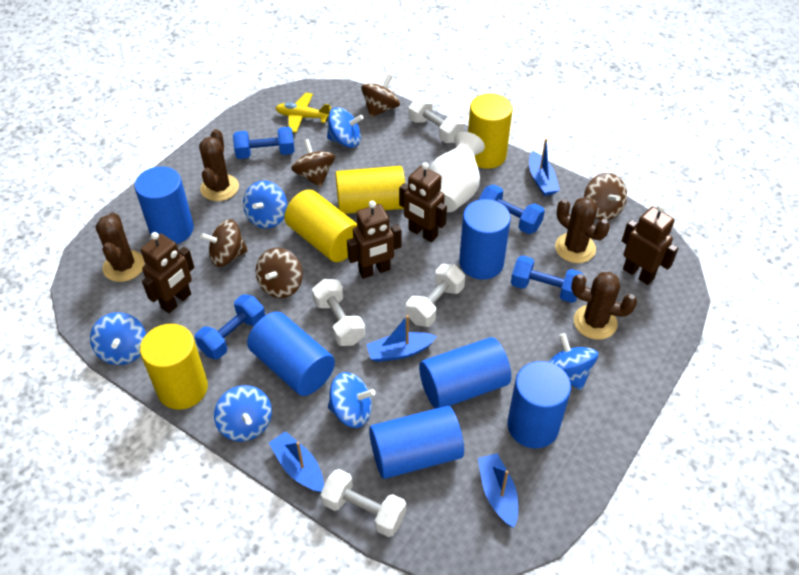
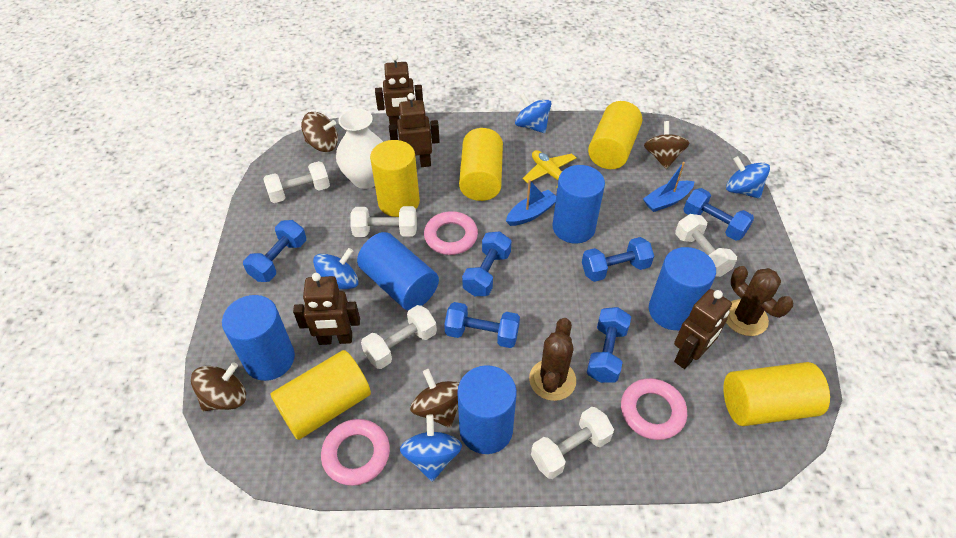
blue boat: 4 -> 2
blue cylinder: 6 -> 5
blue dumbbell: 4 -> 6
blue spinning top: 6 -> 4
brown cactus: 4 -> 2
brown spinning top: 5 -> 4
pink ring: 0 -> 3
white dumbbell: 4 -> 5
yellow cylinder: 4 -> 5

